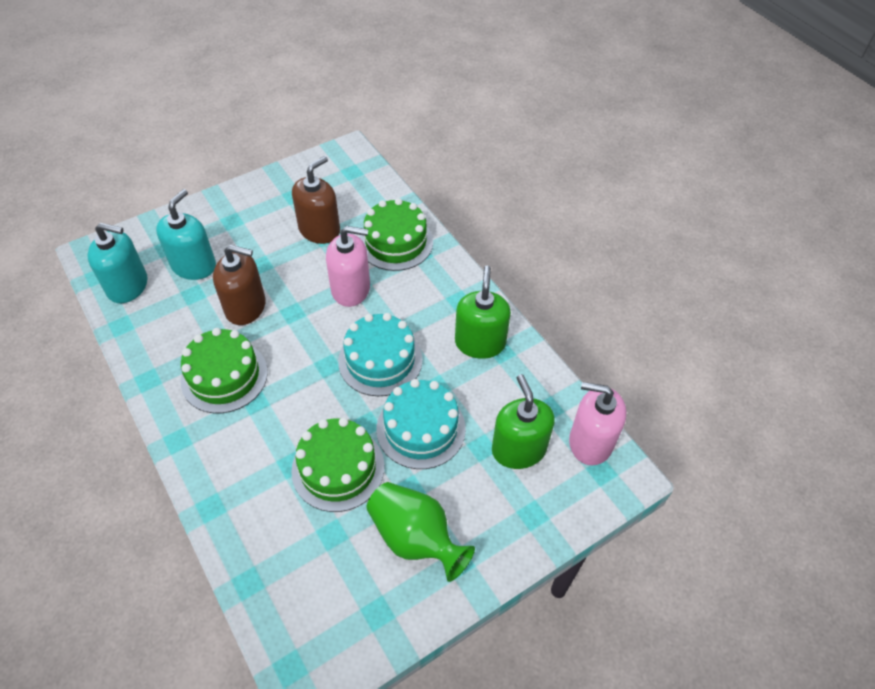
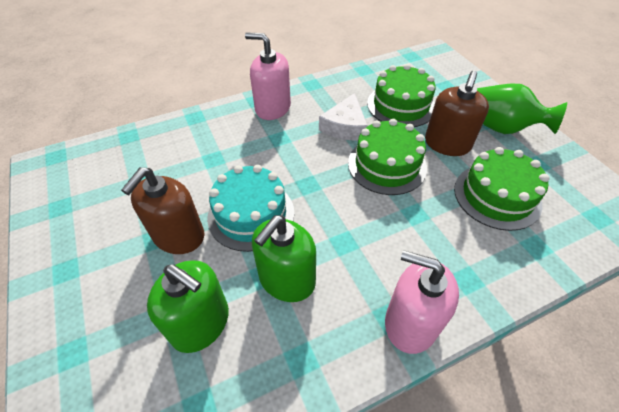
turquoise cake: 2 -> 1
turquoise soap dispenser: 2 -> 0
white cheese: 0 -> 1

